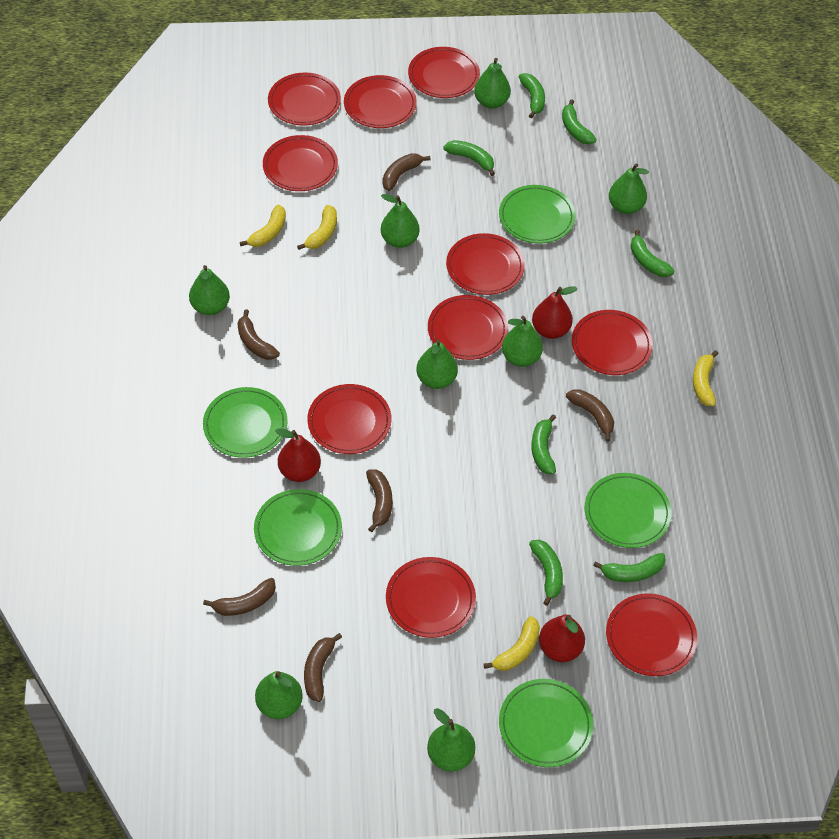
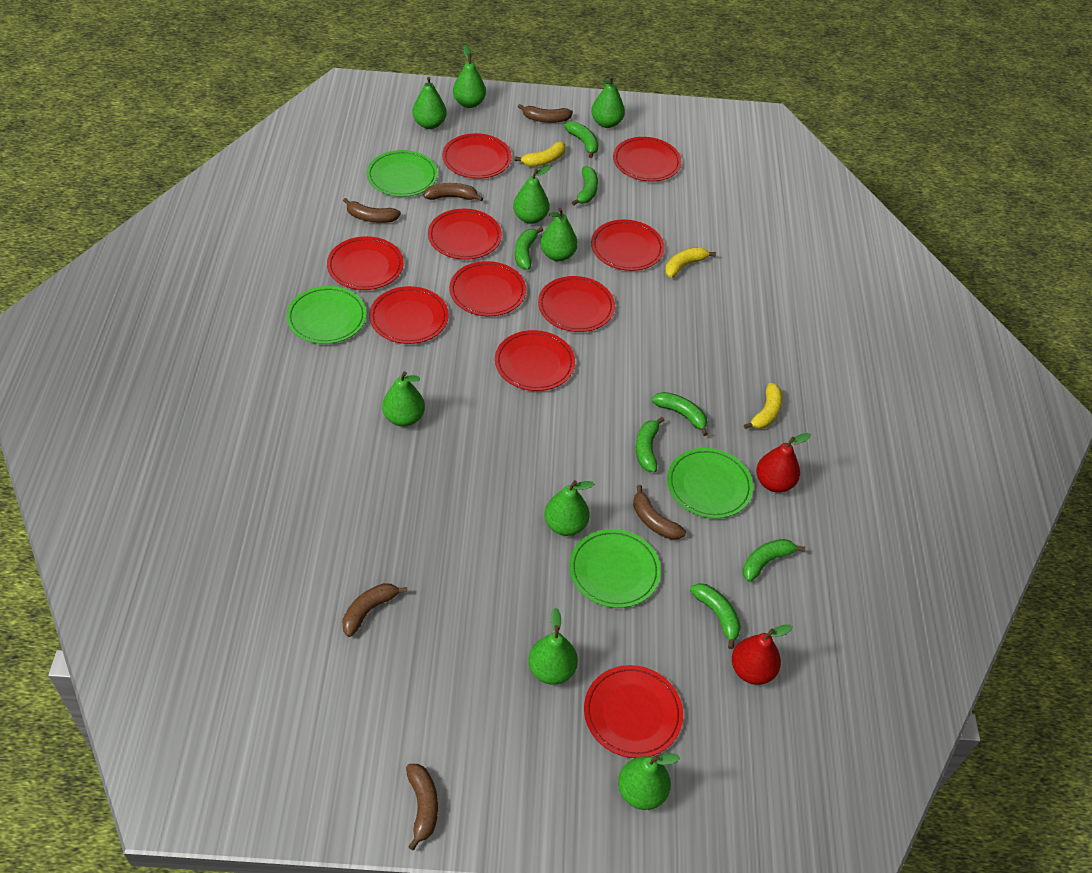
green pear: 8 -> 9
green plate: 5 -> 4
red pear: 3 -> 2
yellow banana: 4 -> 3

